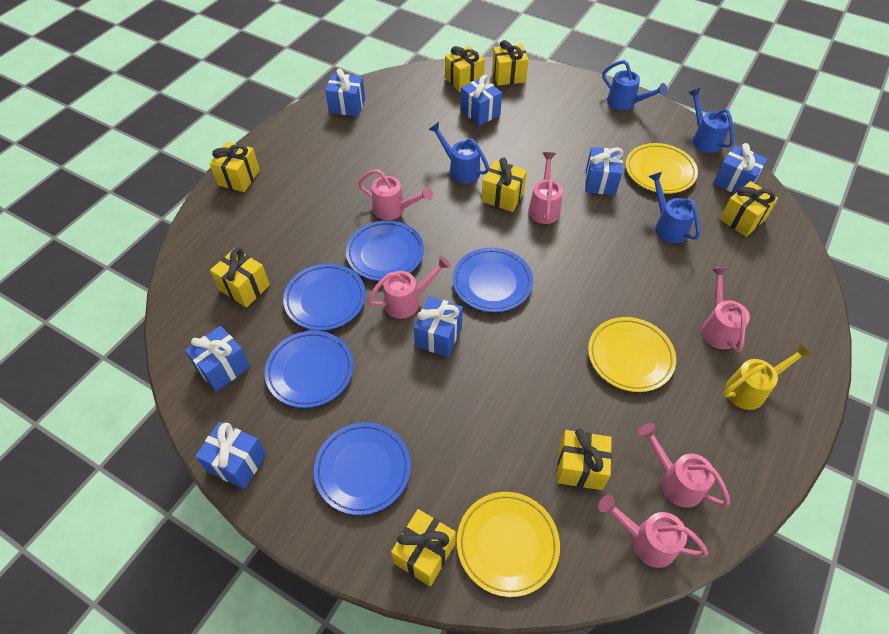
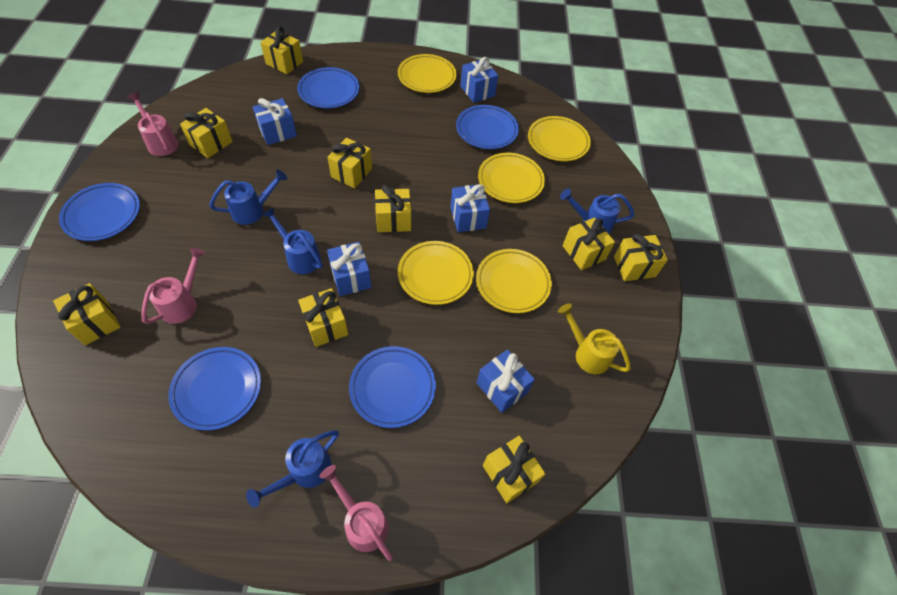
blue gift: 7 -> 5
pink watering can: 6 -> 3
yellow gift: 8 -> 9
yellow plate: 3 -> 5

